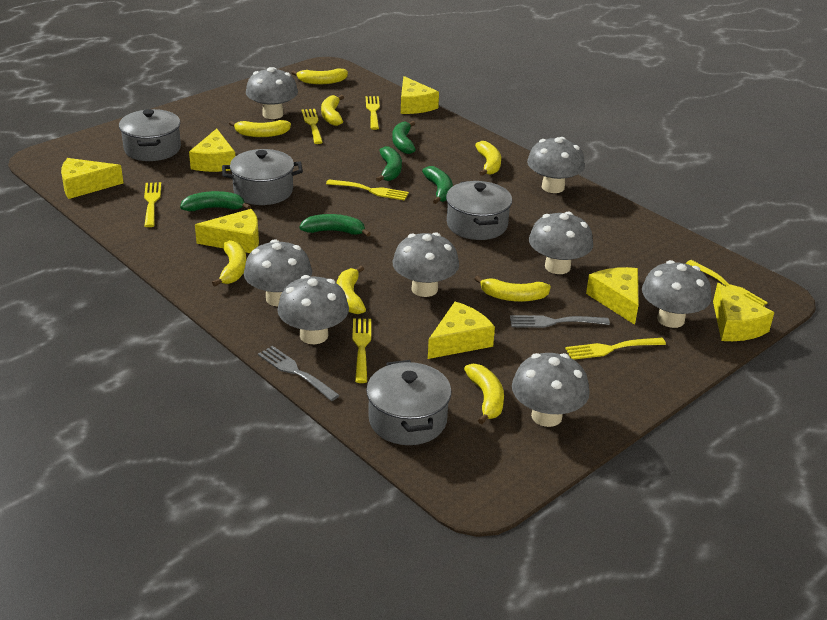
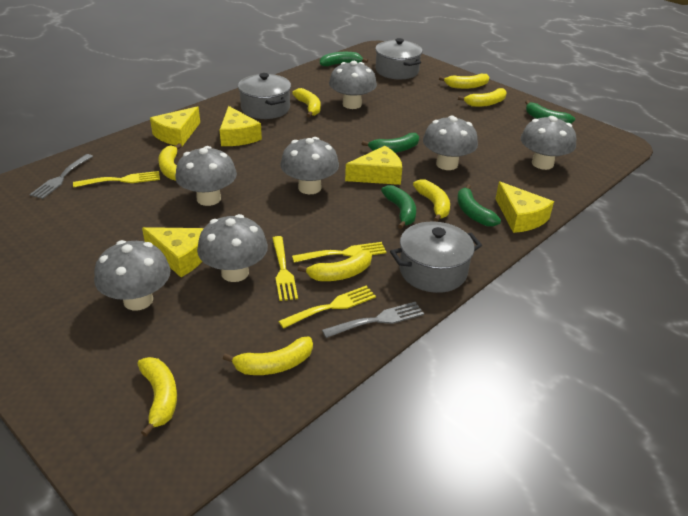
grey mushroom: 8 -> 7
grey pot: 4 -> 3
yellow cheese: 7 -> 5
yellow fork: 7 -> 4

